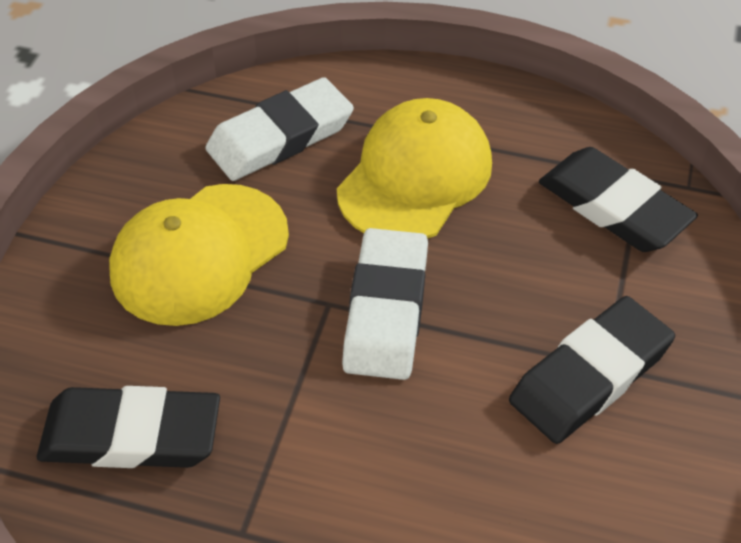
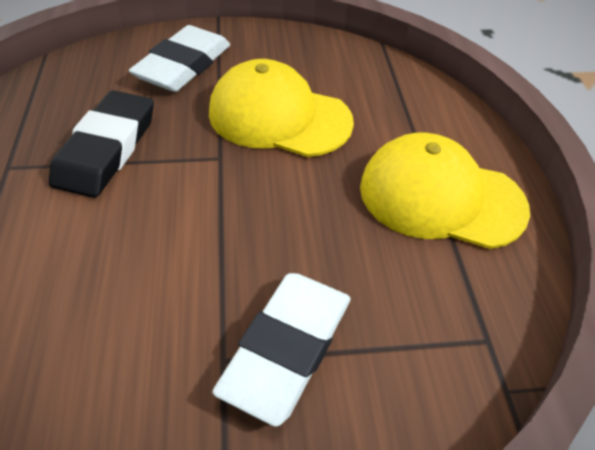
black eraser: 3 -> 1

